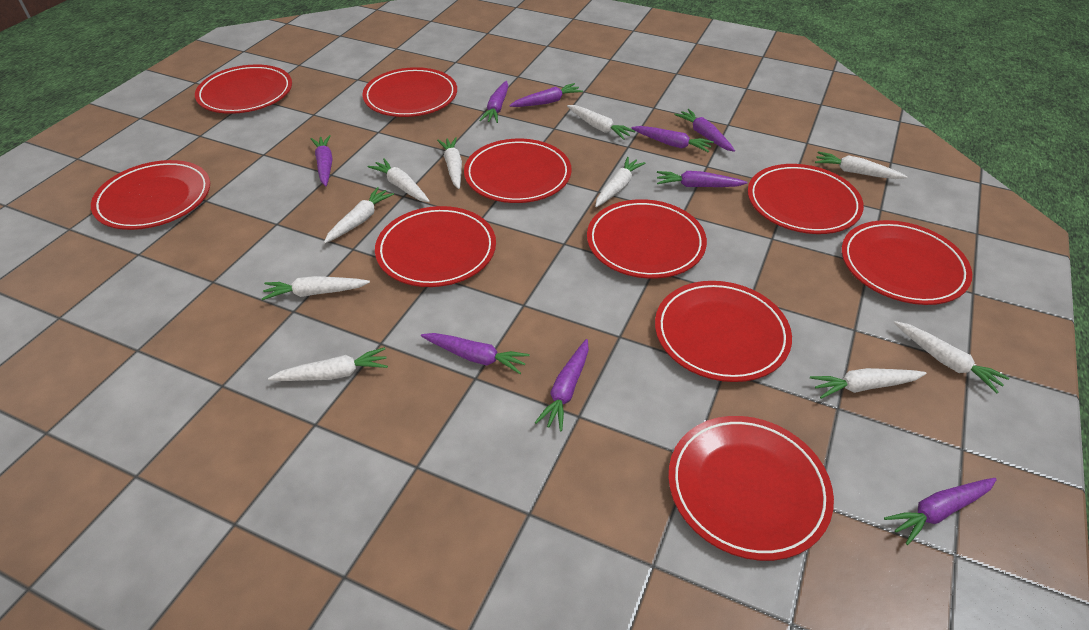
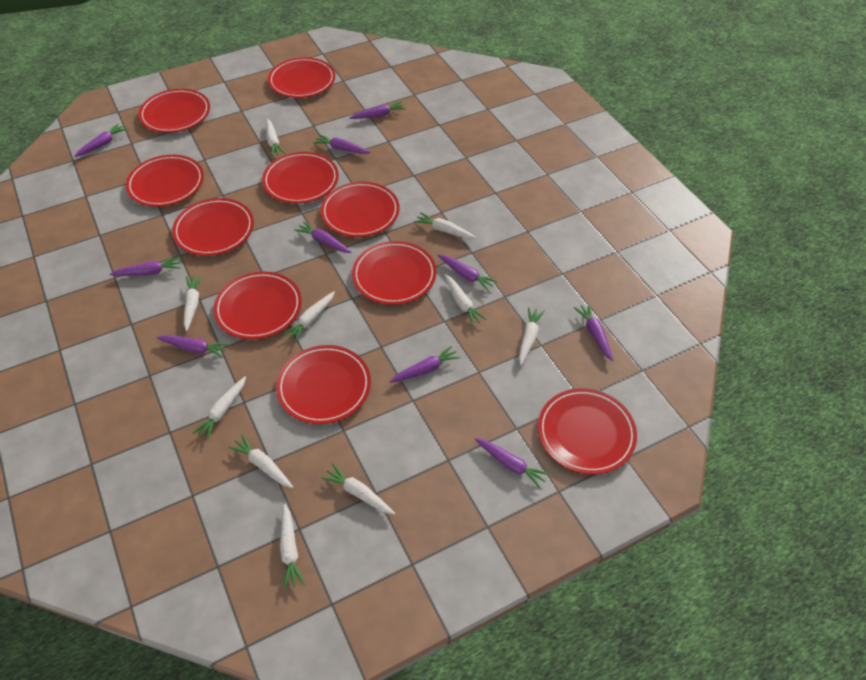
purple carrot: 9 -> 10

